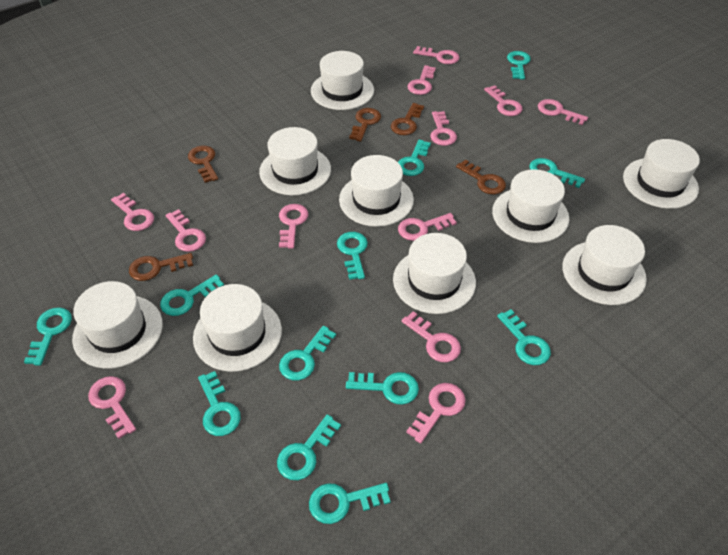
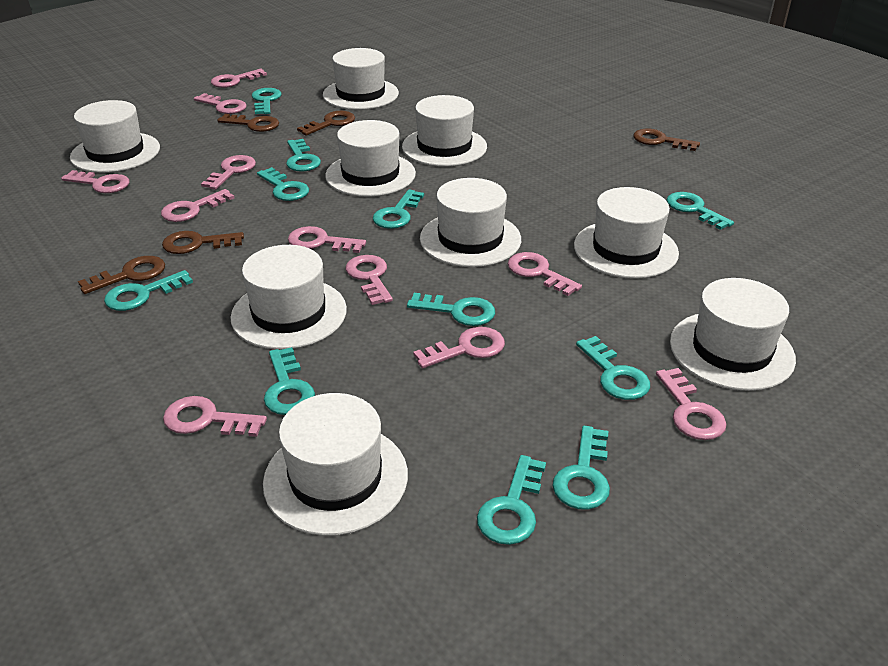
pink key: 12 -> 11
turquoise key: 12 -> 11

